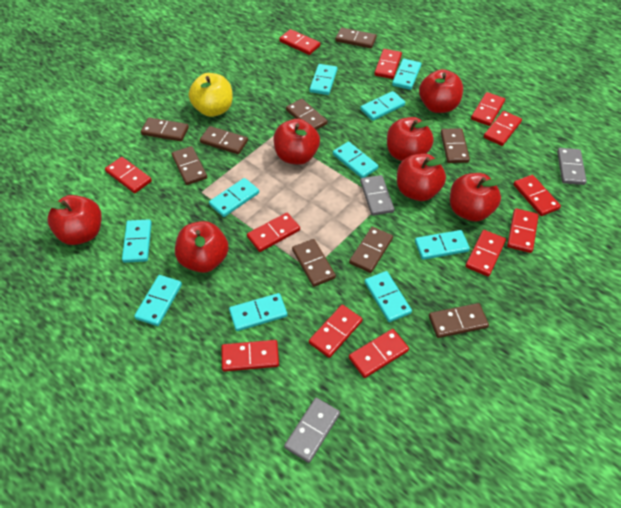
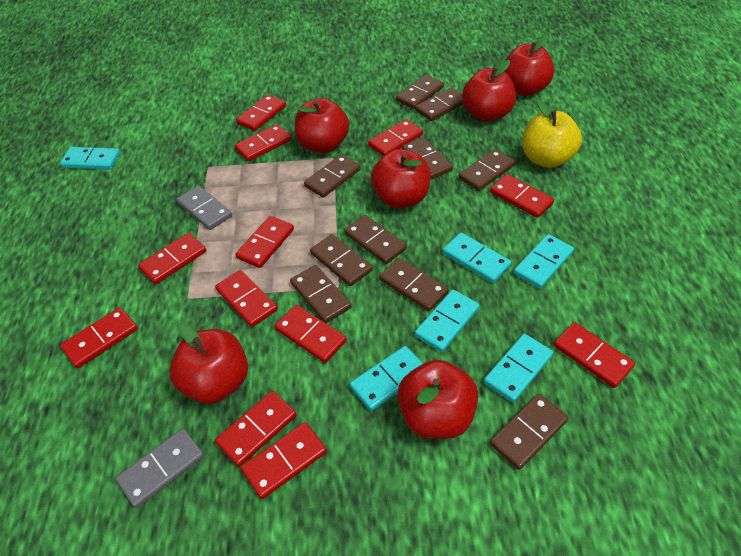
brown domino: 9 -> 10
grey domino: 3 -> 2
red apple: 7 -> 6
turquoise domino: 10 -> 6

